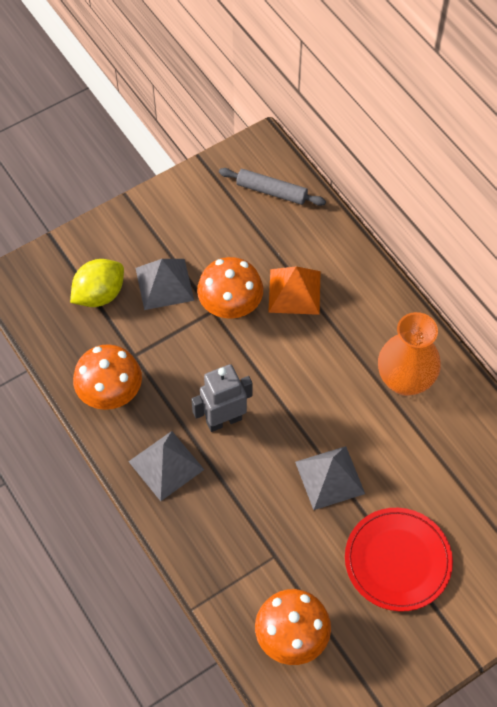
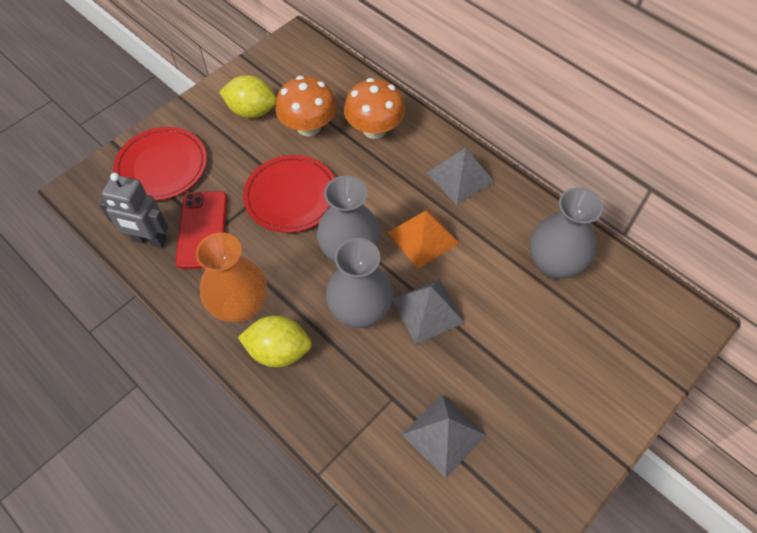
grey rolling pin: 1 -> 0
grey vase: 0 -> 3
orange mushroom: 3 -> 2
red phone: 0 -> 1
red plate: 1 -> 2
yellow lemon: 1 -> 2

